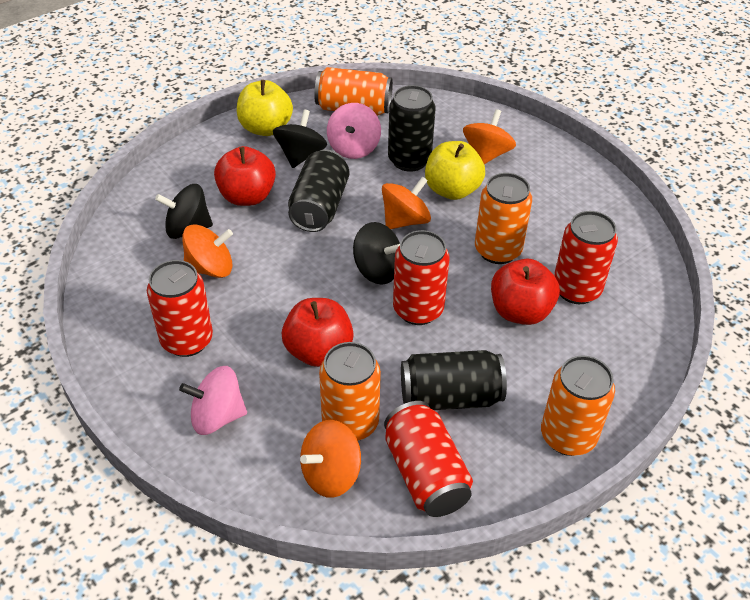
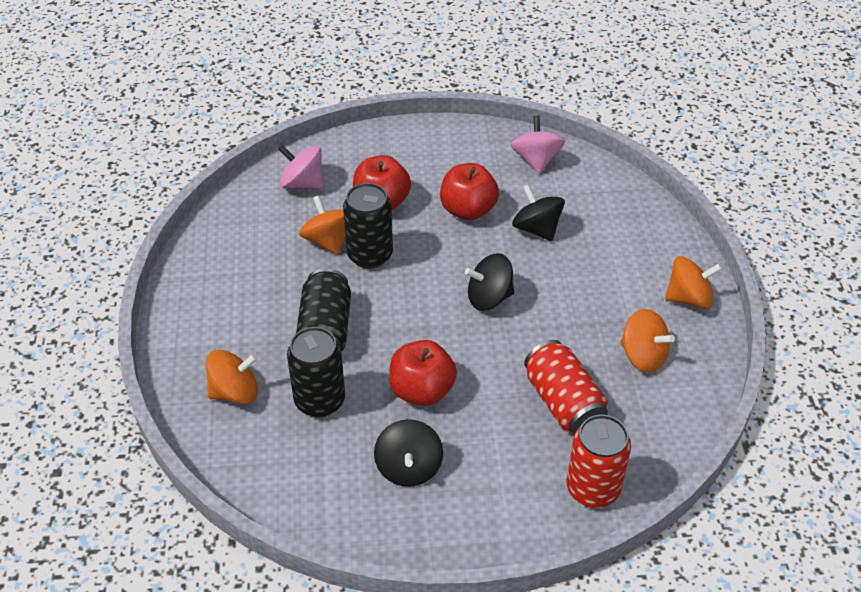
orange can: 4 -> 0
red can: 4 -> 2
yellow apple: 2 -> 0

